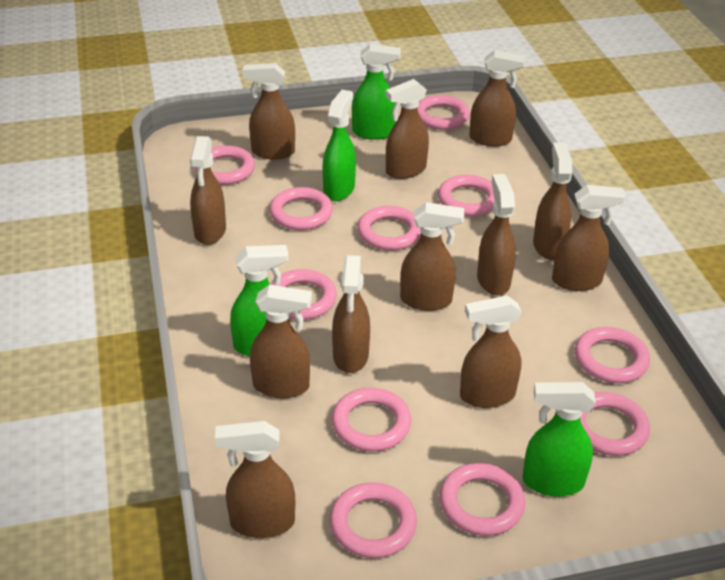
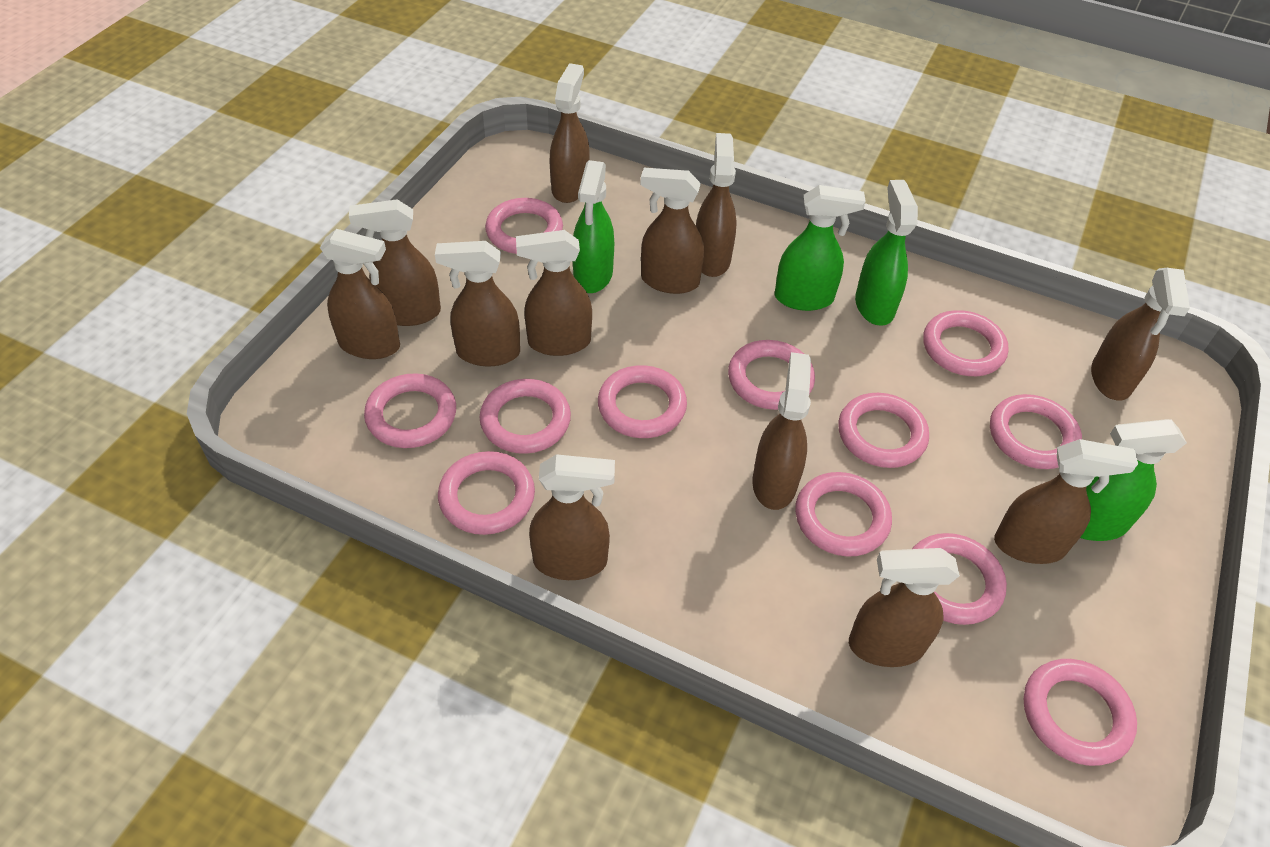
pink ring: 11 -> 12

